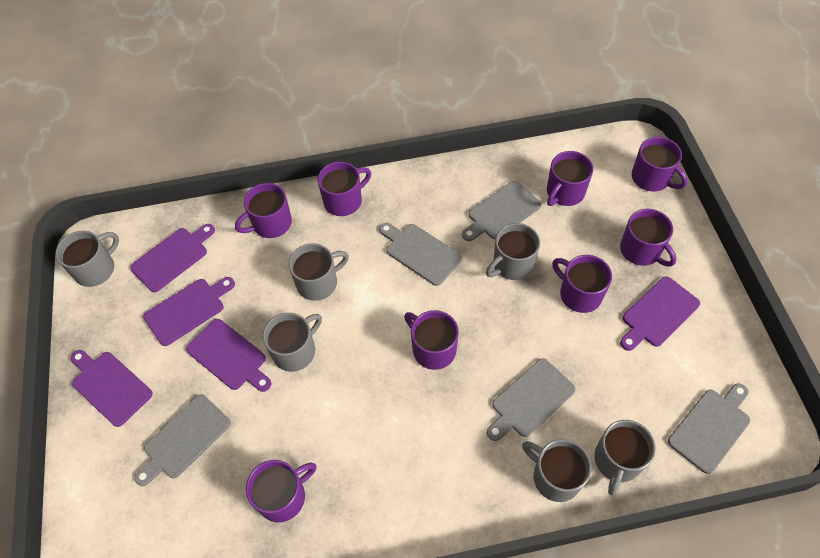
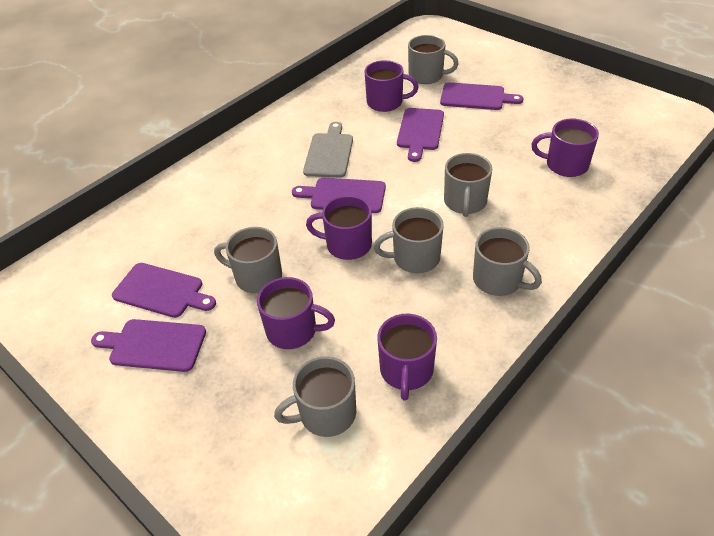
grey cutting board: 5 -> 1
purple mug: 8 -> 5

